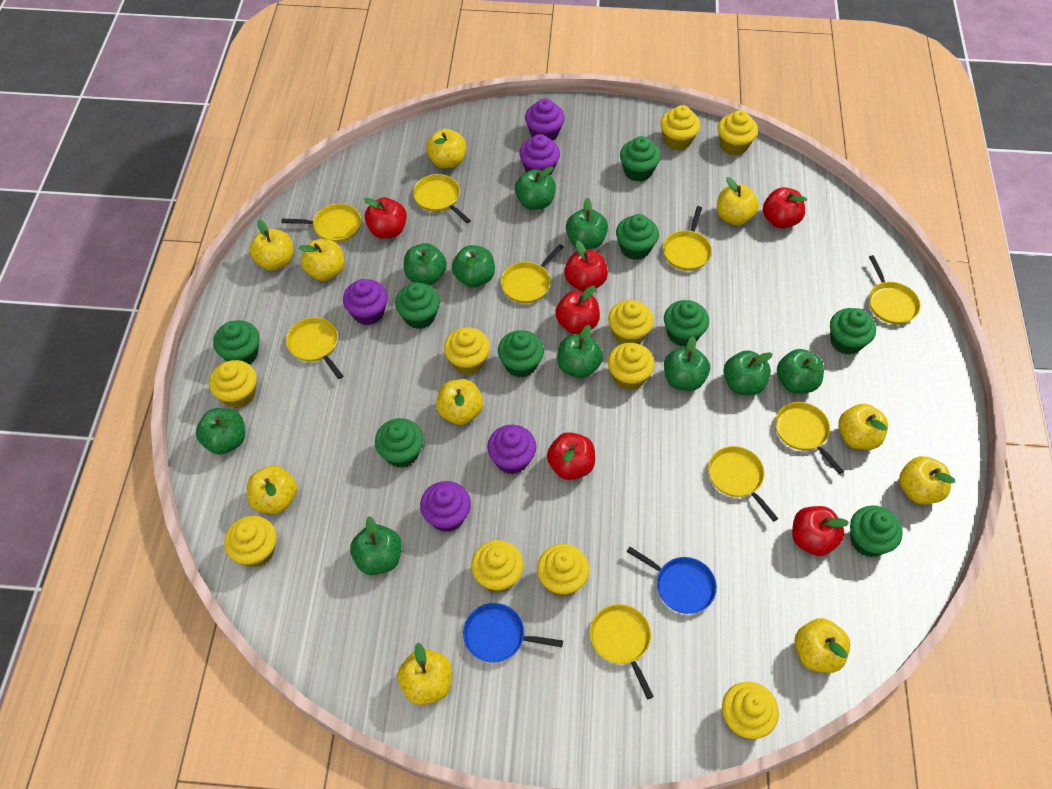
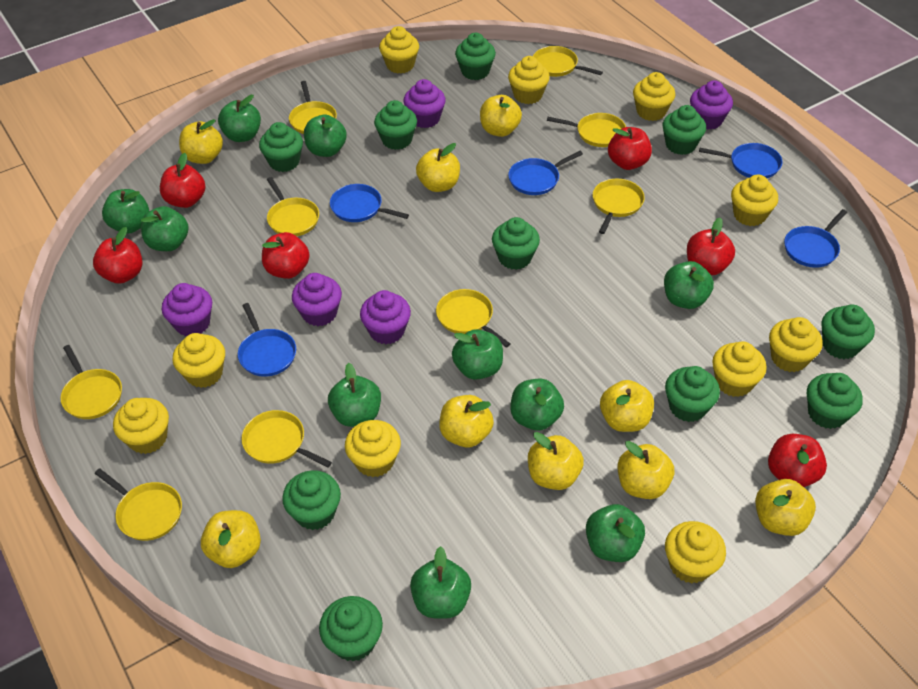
blue pan: 2 -> 5
green cupcake: 9 -> 10
yellow apple: 10 -> 9

